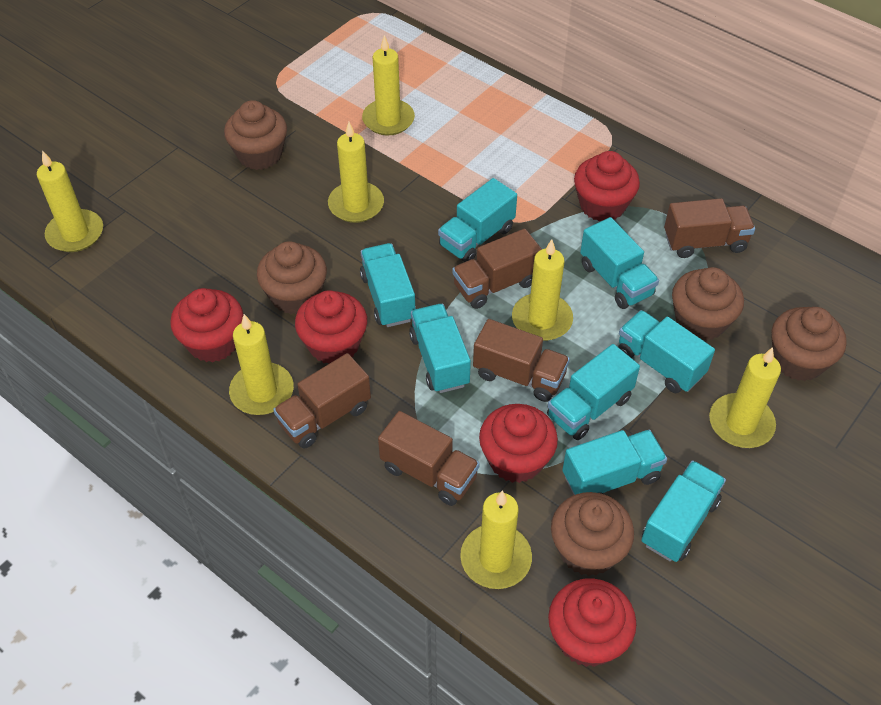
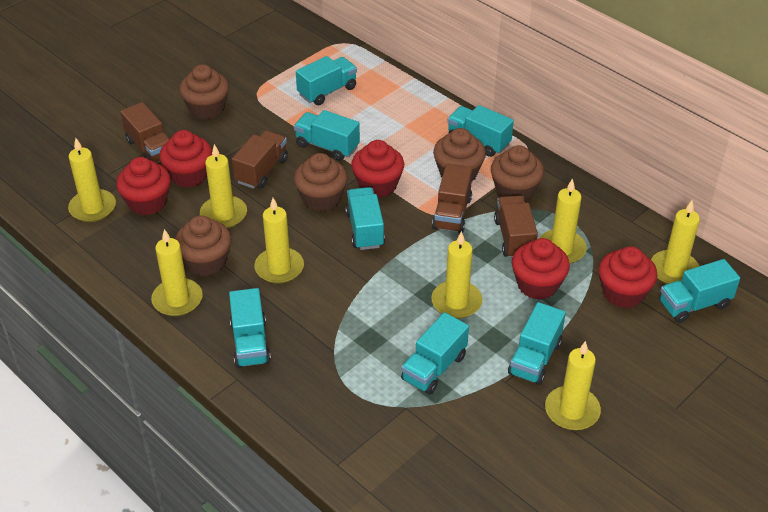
brown truck: 5 -> 4
yellow candle: 7 -> 8

